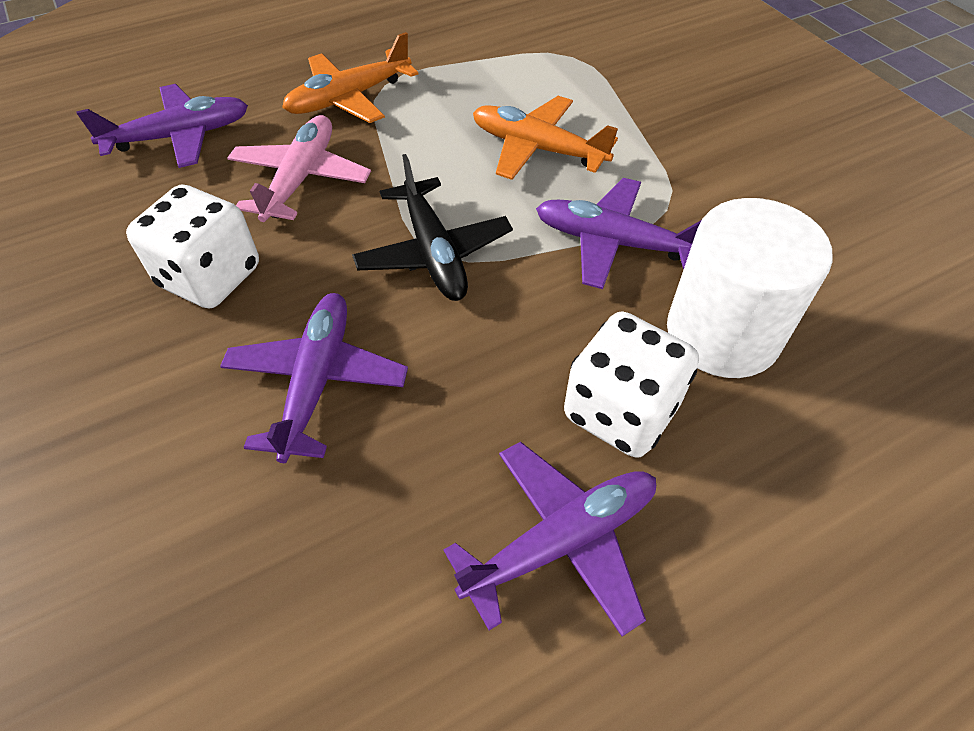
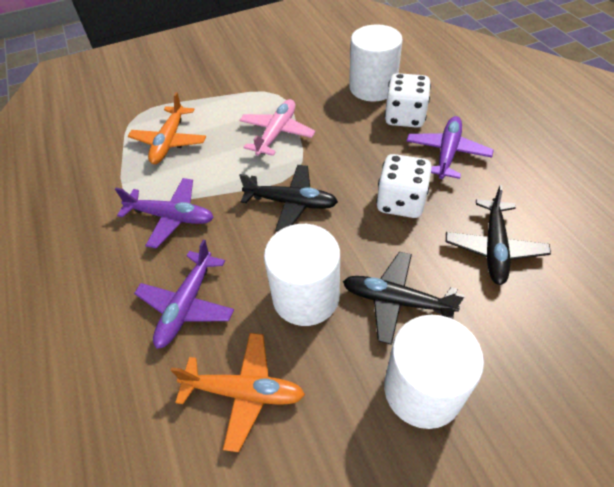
black plane: 1 -> 3
purple plane: 4 -> 3
white cylinder: 1 -> 3

